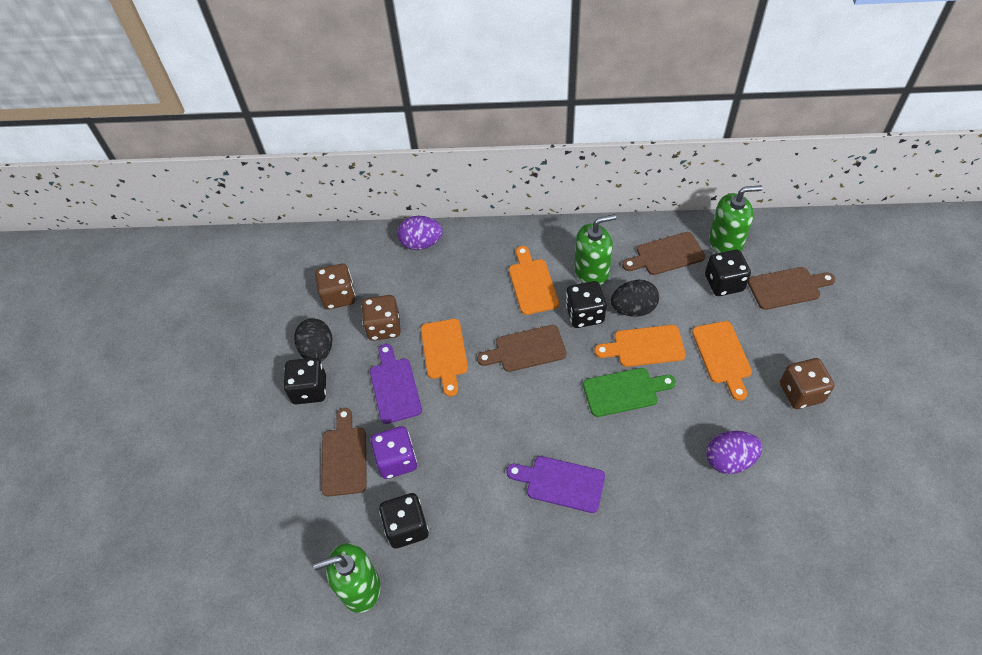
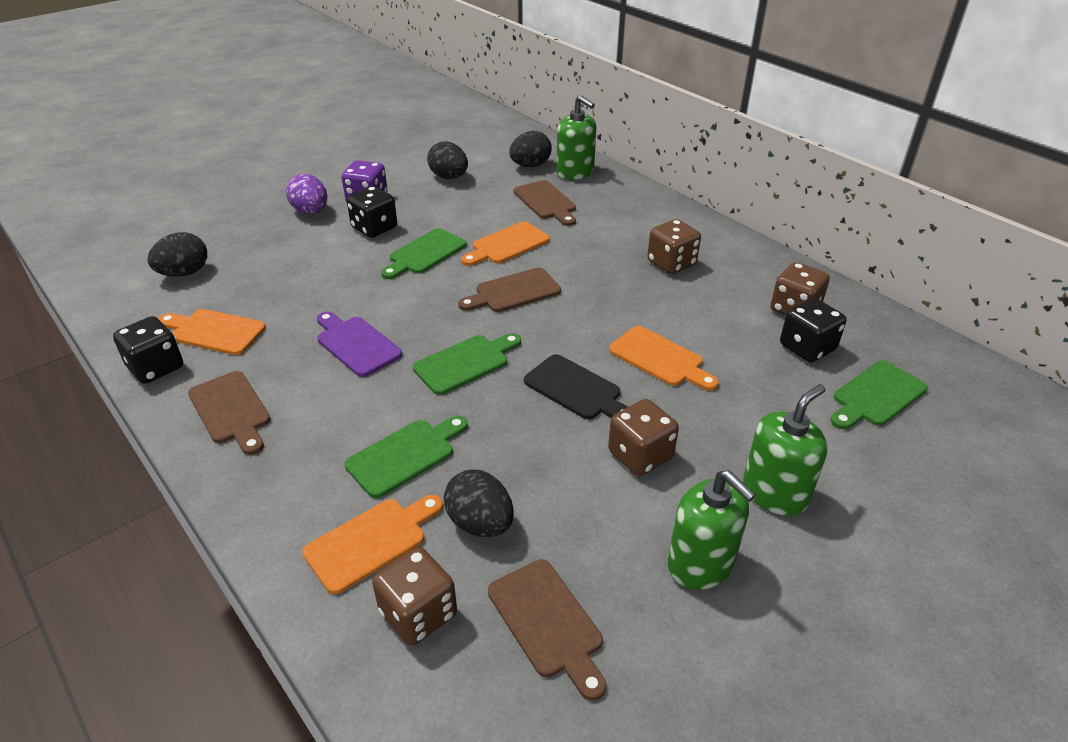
black cutting board: 0 -> 1
black dice: 4 -> 3
black egg: 2 -> 4
brown dice: 3 -> 4
green cutting board: 1 -> 4
purple cutting board: 2 -> 1
purple egg: 2 -> 1

